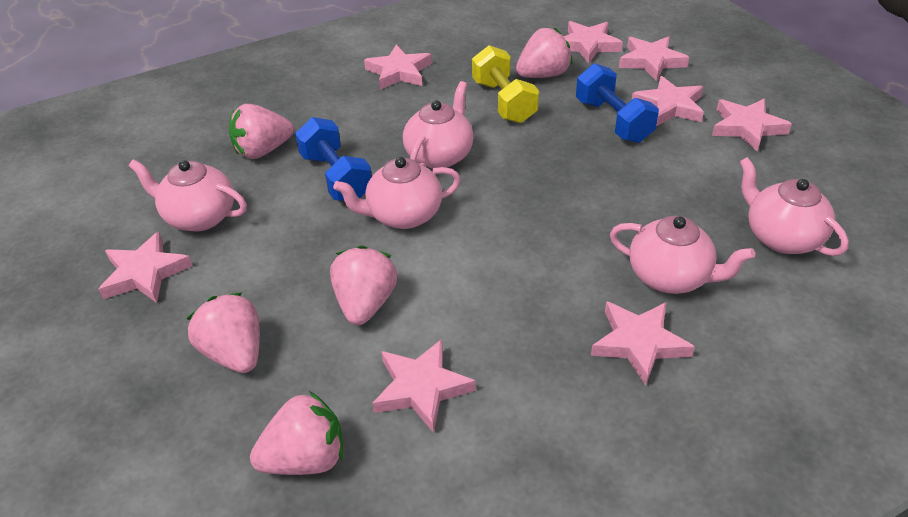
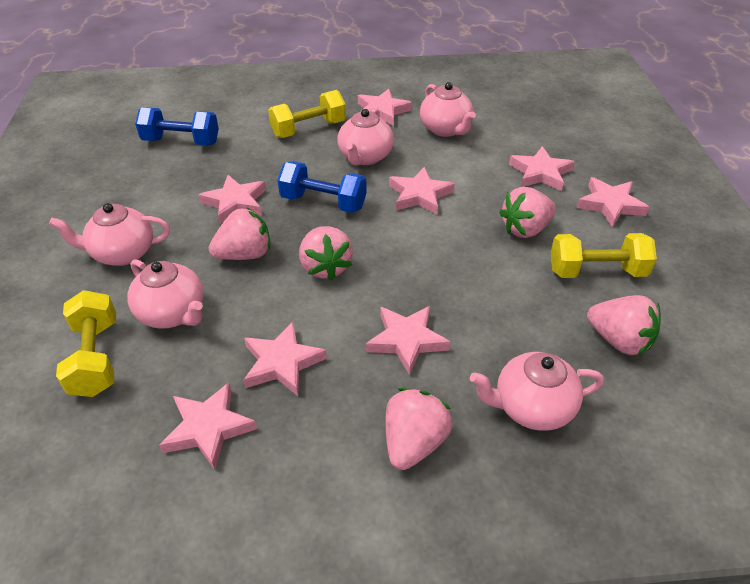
yellow dumbbell: 1 -> 3

